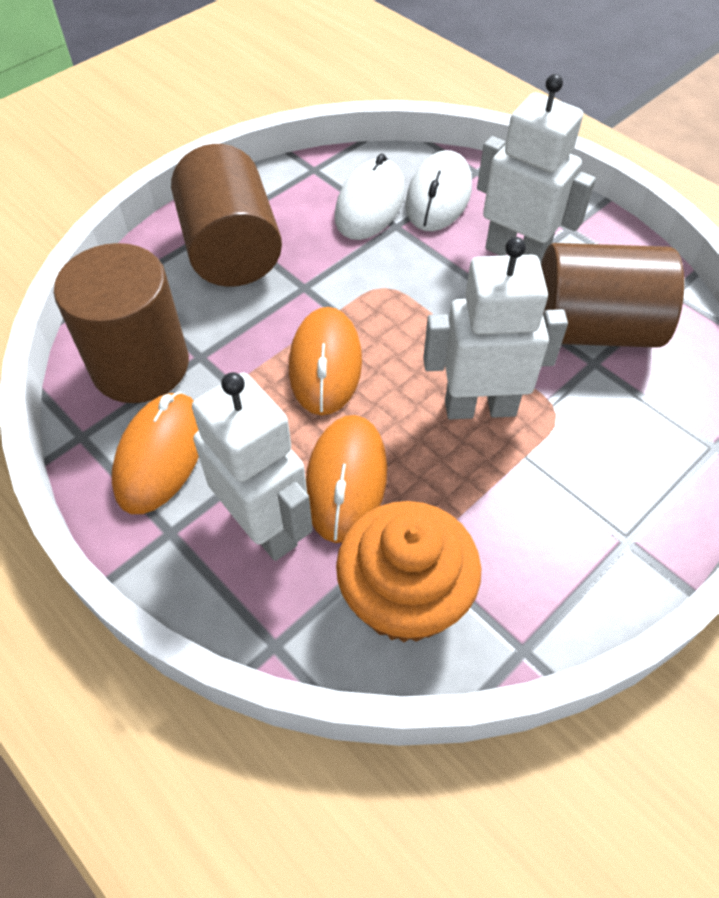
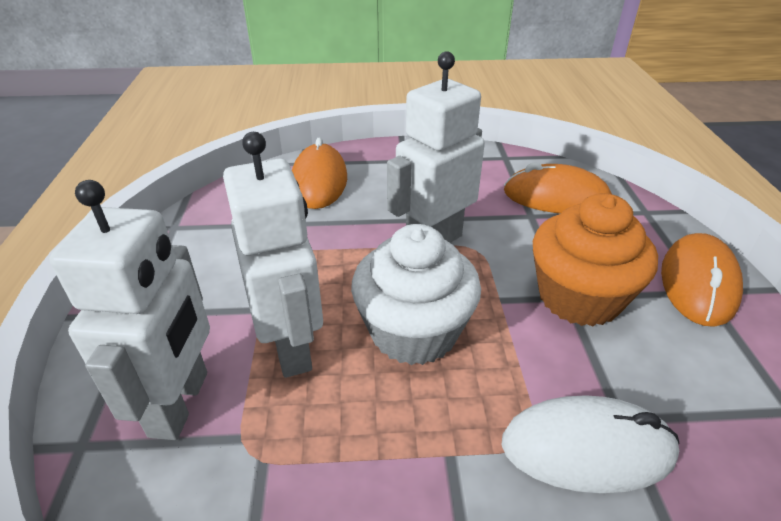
brown cylinder: 3 -> 0
white cupcake: 0 -> 1
white mouse: 2 -> 1

